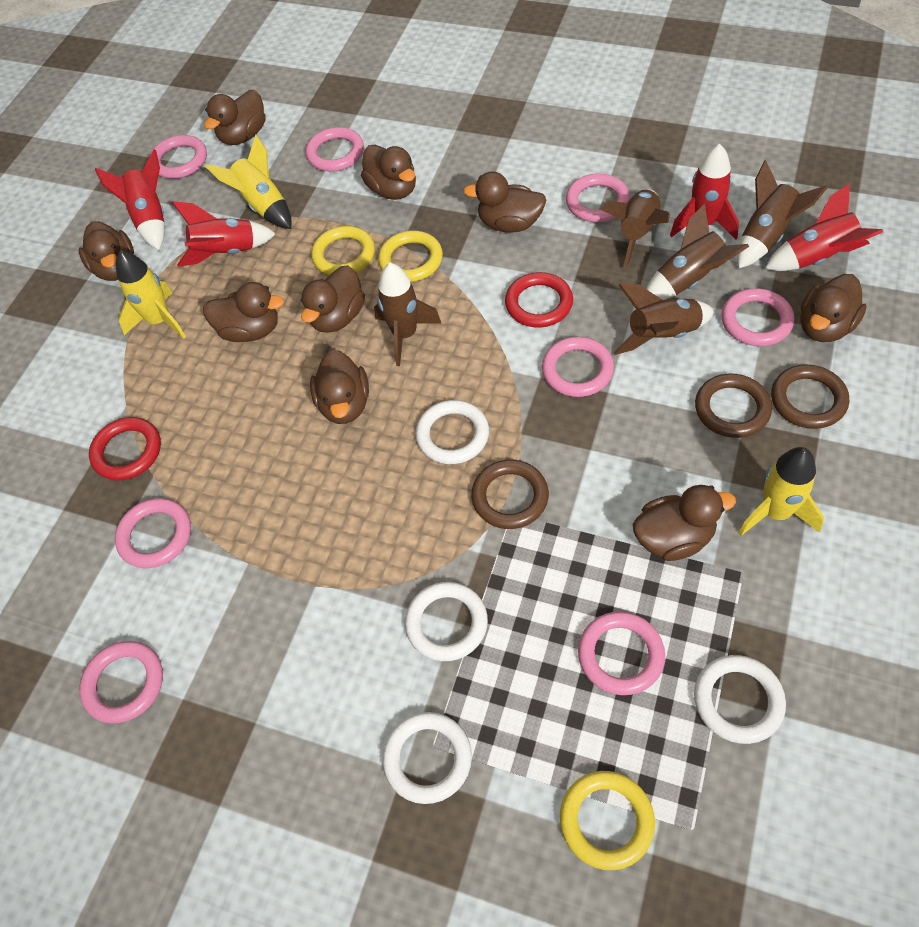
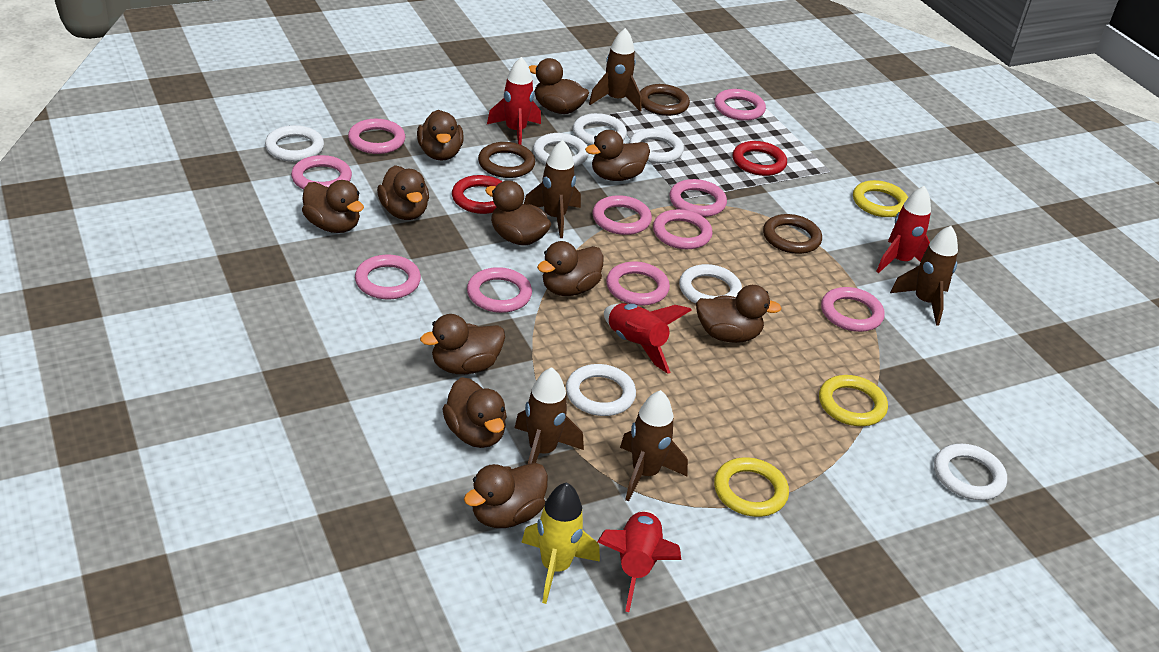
brown duck: 9 -> 11
pink ring: 8 -> 10
white ring: 4 -> 7
yellow rocket: 3 -> 1

